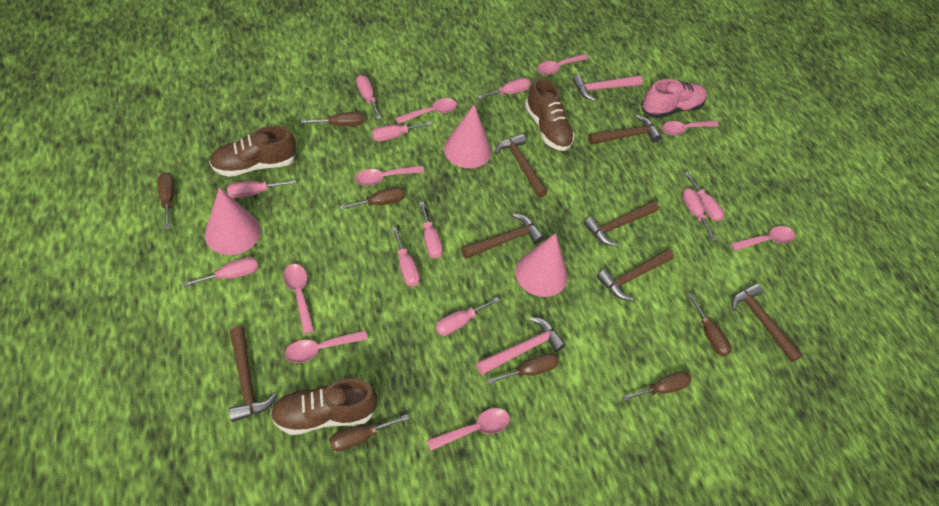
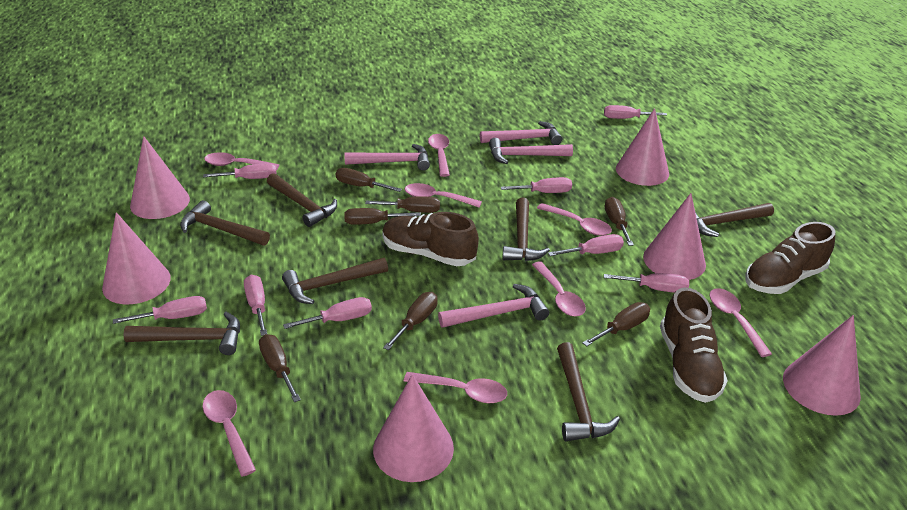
pink cone: 3 -> 6
pink hammer: 2 -> 4
pink screwdriver: 10 -> 8
pink shoe: 1 -> 0

